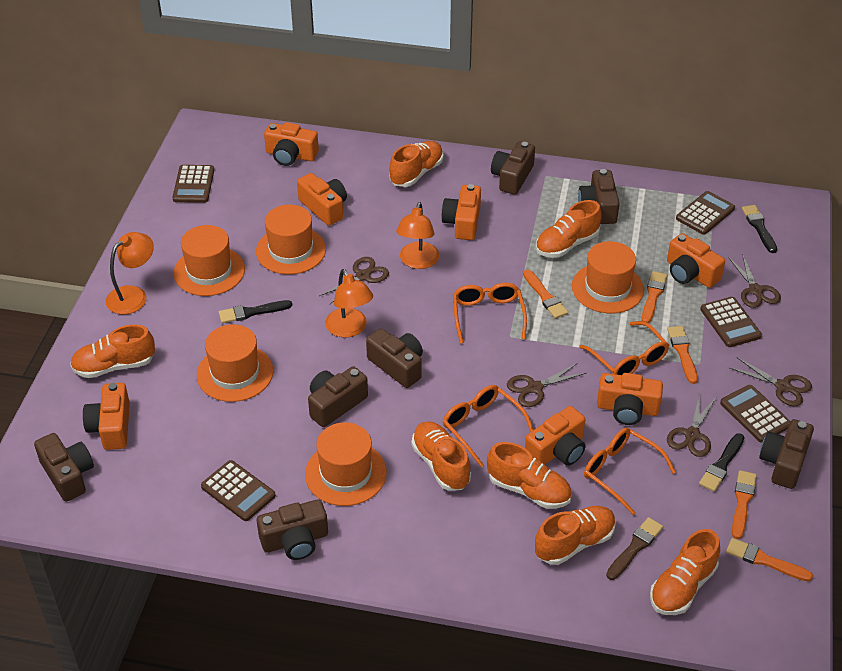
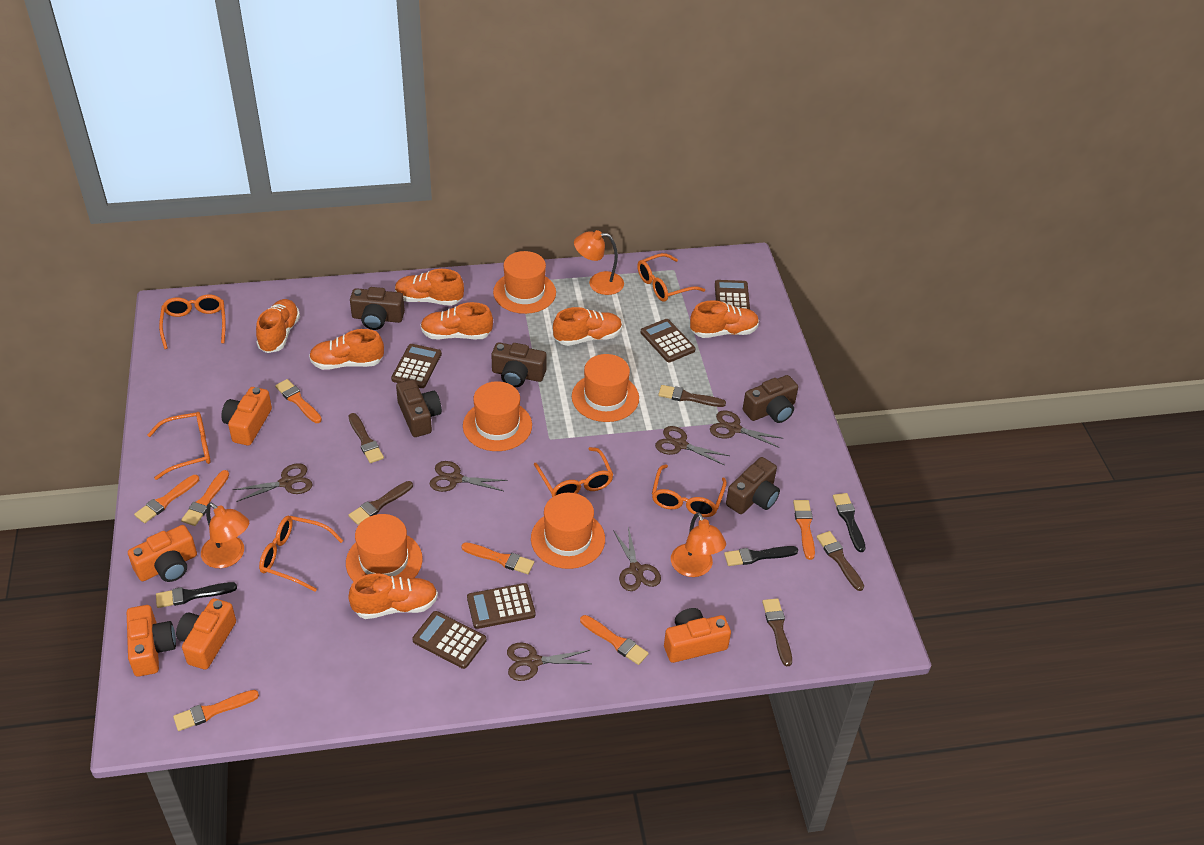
brown brush: 1 -> 5
brown camera: 7 -> 5
brown scissors: 5 -> 6
orange brush: 5 -> 7
orange camera: 7 -> 5
orange glasses: 4 -> 6

